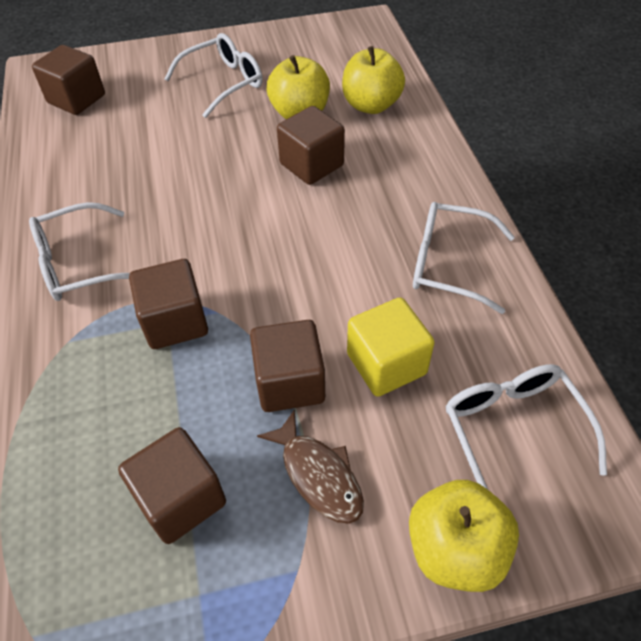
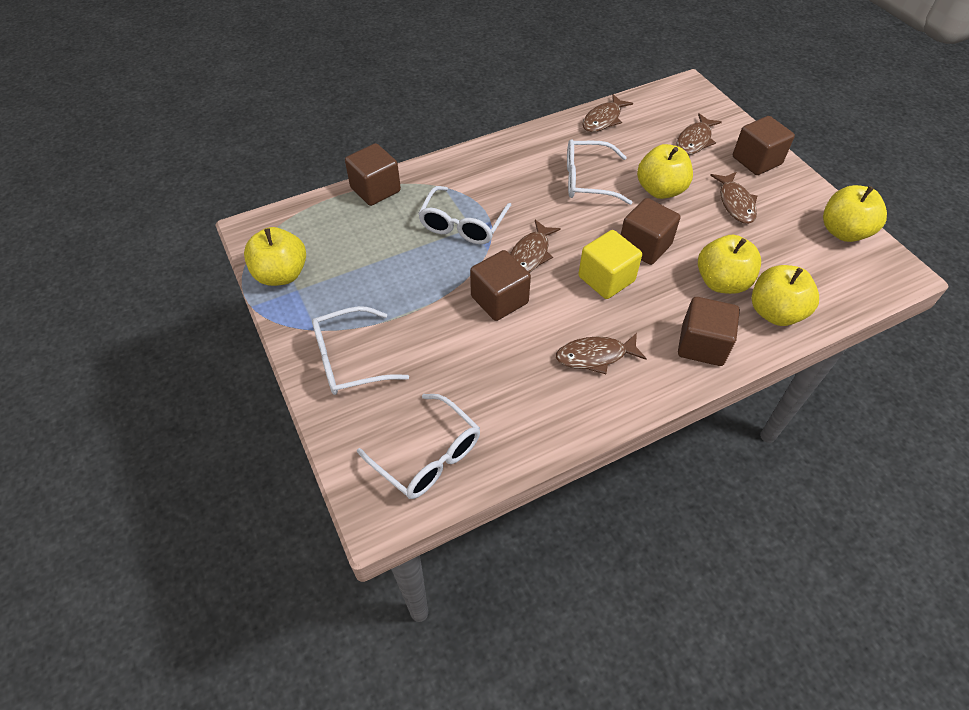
brown fish: 1 -> 5
yellow apple: 3 -> 5

